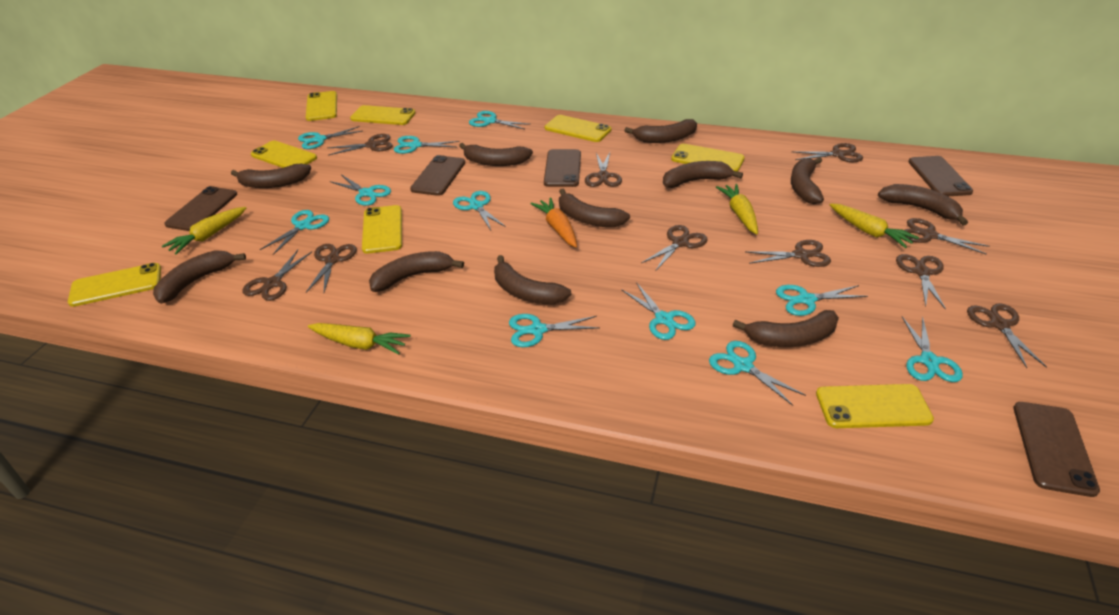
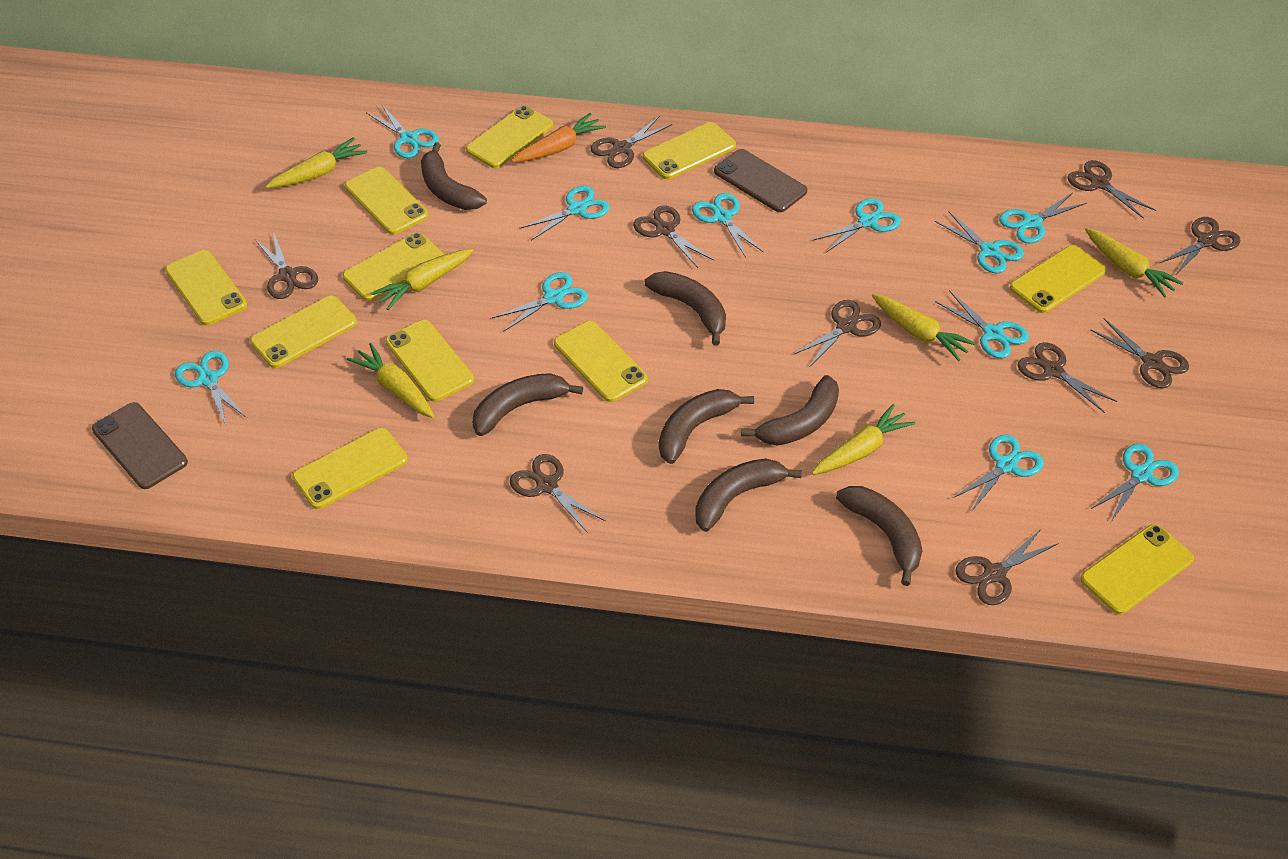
brown banana: 11 -> 7
brown phone: 5 -> 2
yellow carrot: 4 -> 6
yellow phone: 8 -> 11

